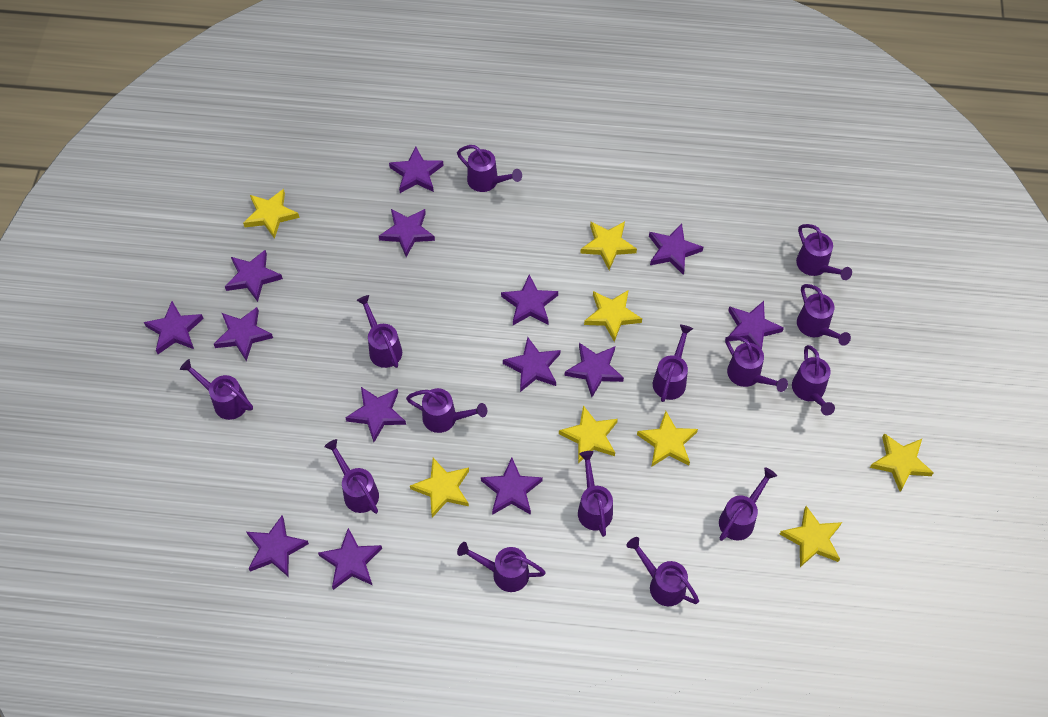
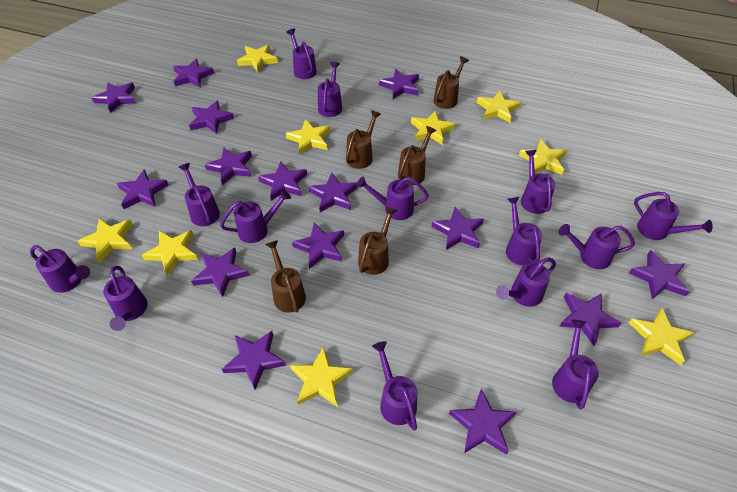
brown watering can: 0 -> 5
purple star: 14 -> 15
yellow star: 8 -> 9

